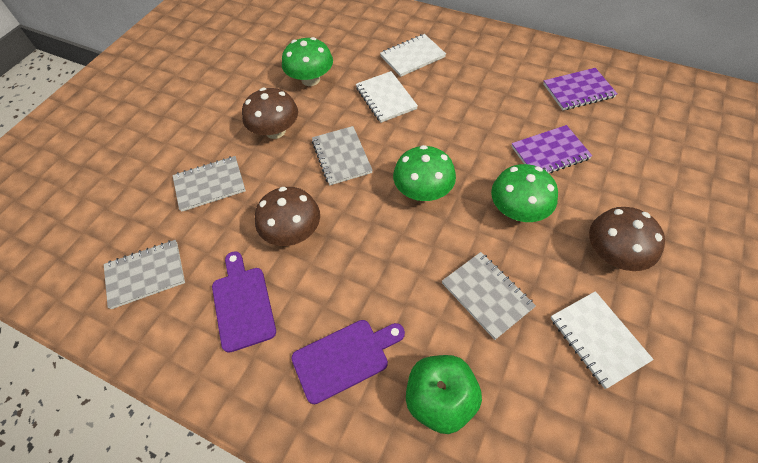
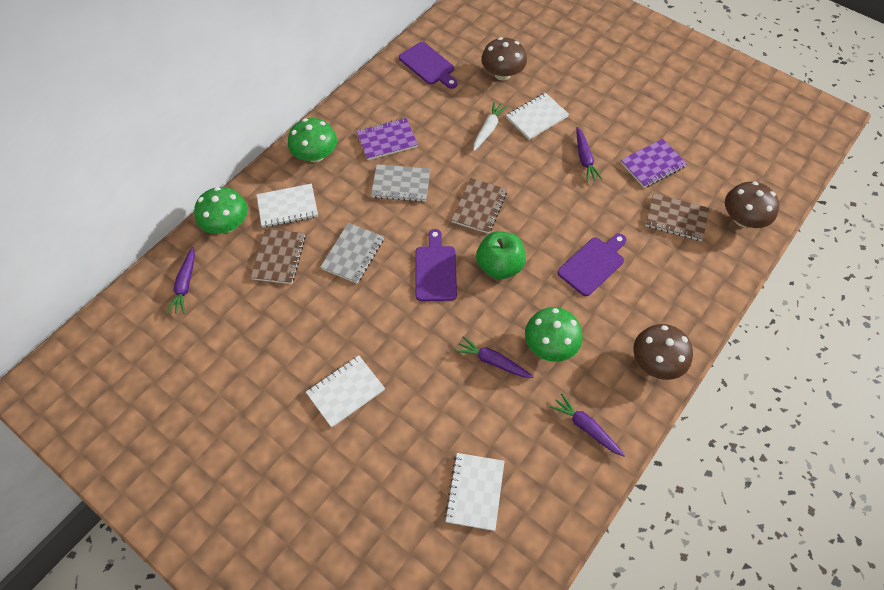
brown notebook: 0 -> 3
grey notebook: 4 -> 2
purple carrot: 0 -> 4
purple cutting board: 2 -> 3
white carrot: 0 -> 1
white notebook: 3 -> 4

